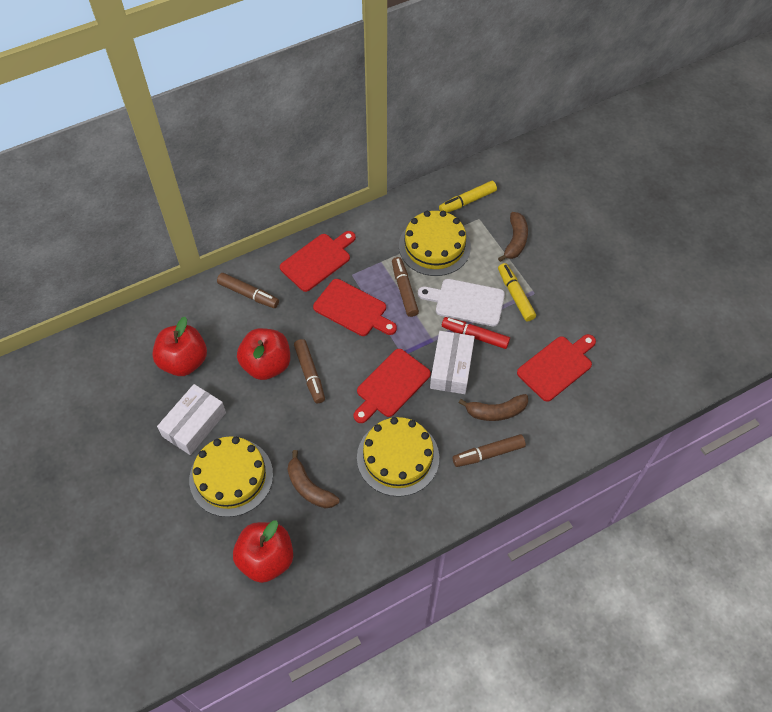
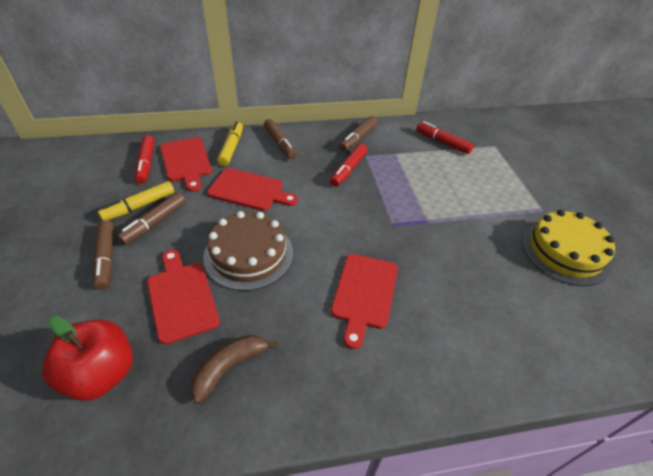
brown banana: 3 -> 1
brown cake: 0 -> 1
red apple: 3 -> 1
red marker: 1 -> 3
white box: 2 -> 0
white cutting board: 1 -> 0
yellow cake: 3 -> 1

